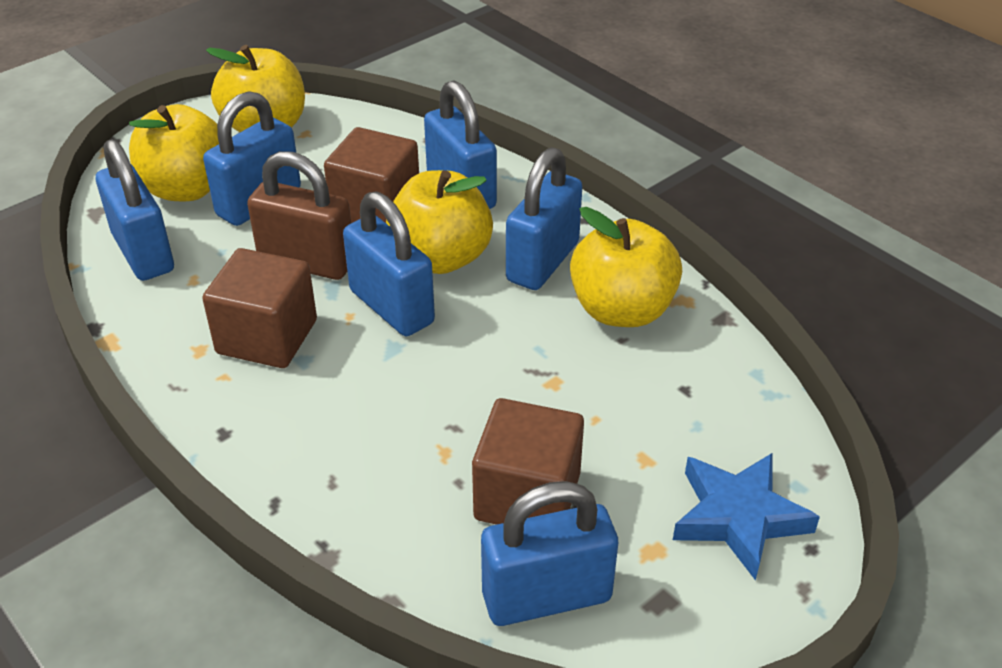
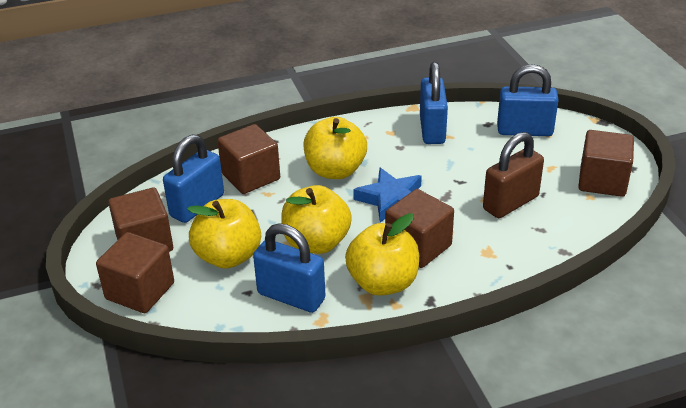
blue padlock: 6 -> 4
brown cube: 3 -> 5

